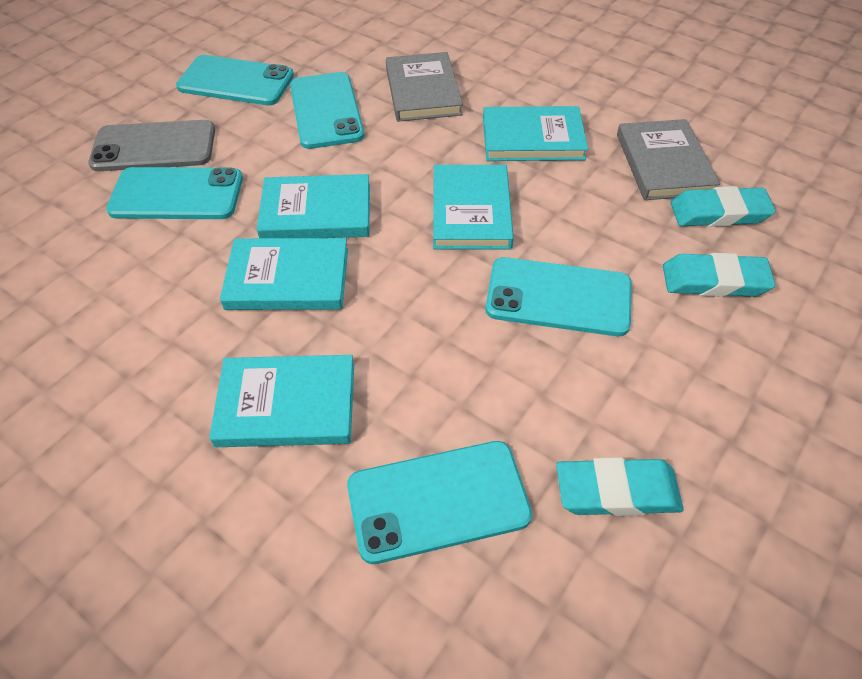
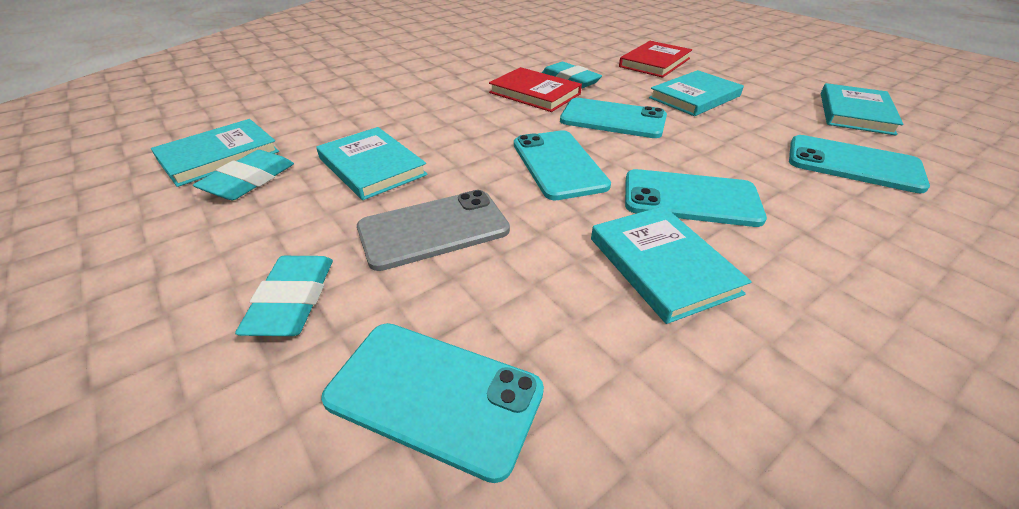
grey book: 2 -> 0
red book: 0 -> 2

